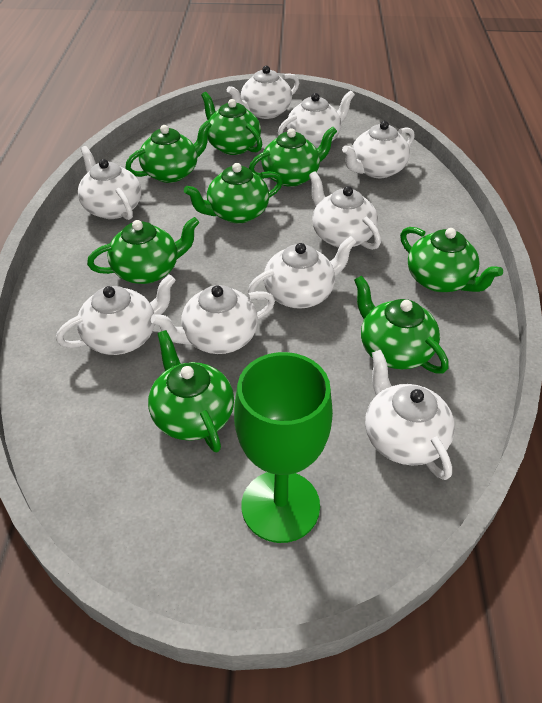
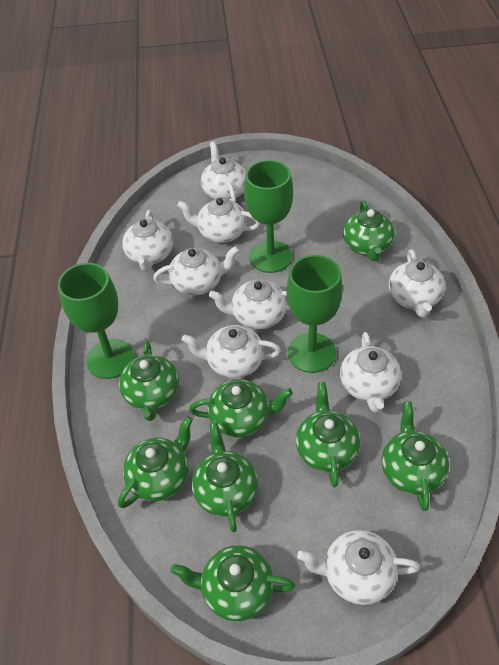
green goblet: 1 -> 3

